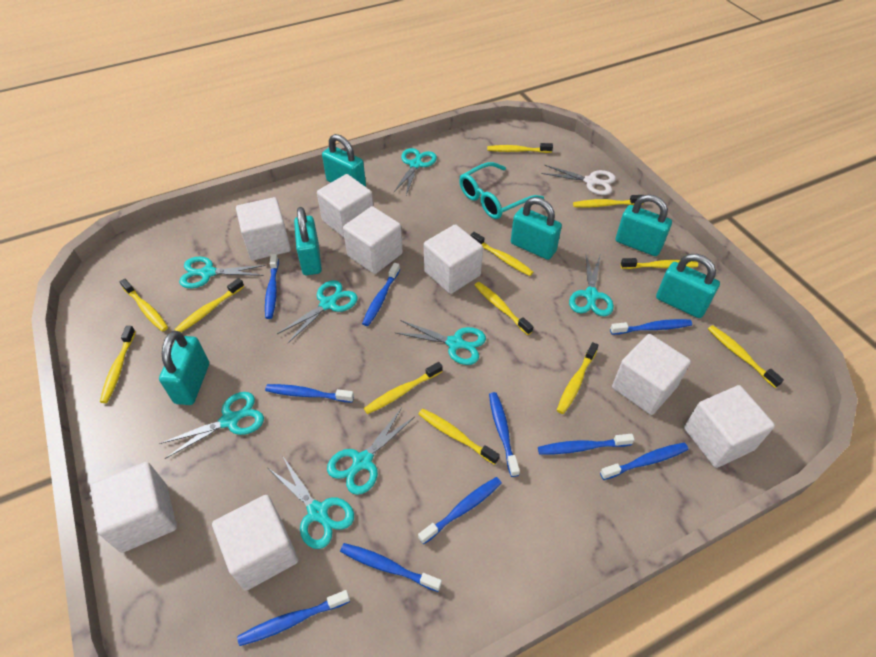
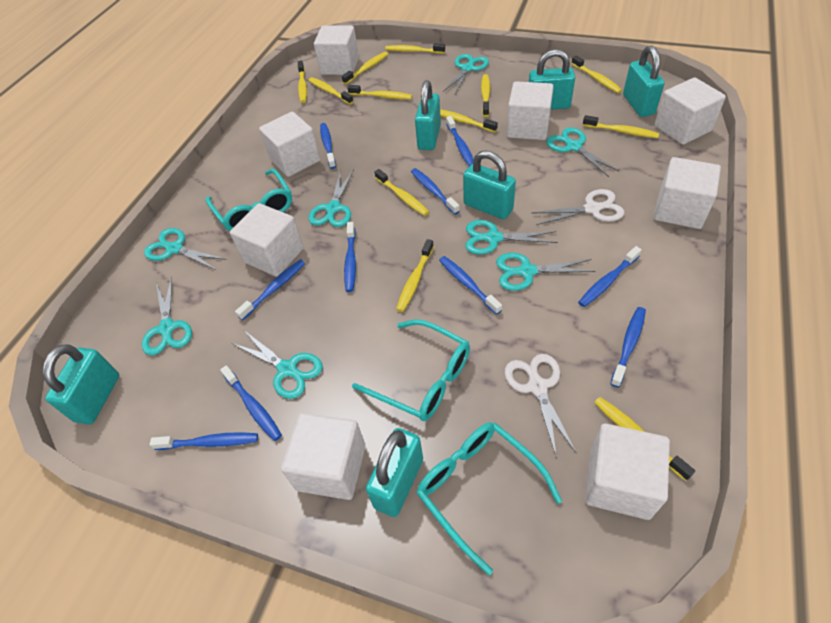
turquoise glasses: 1 -> 3
white scissors: 1 -> 2

